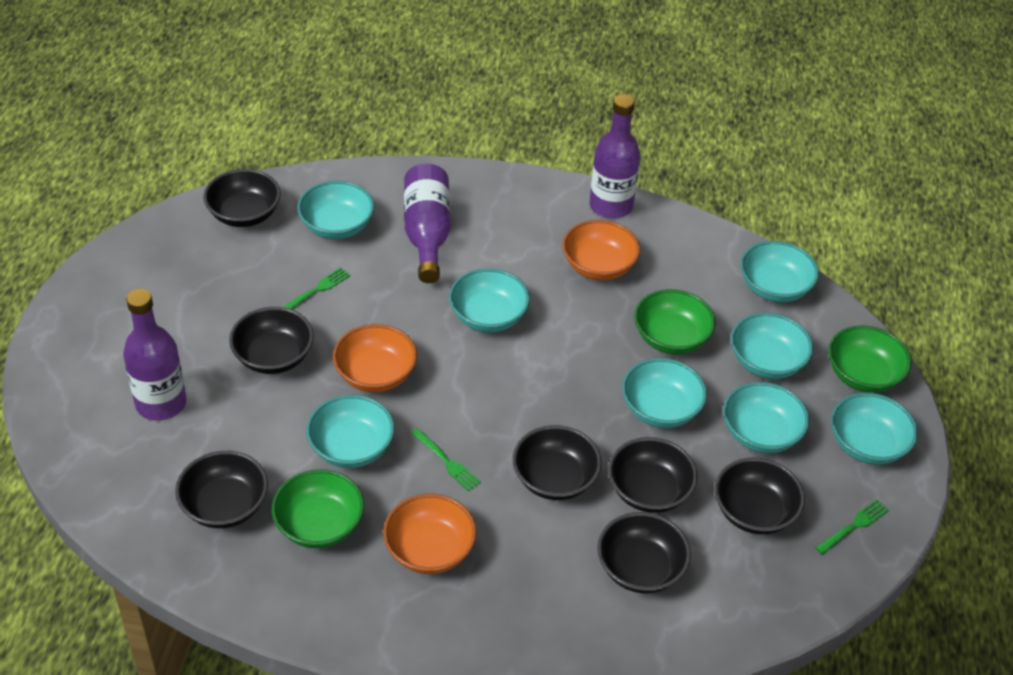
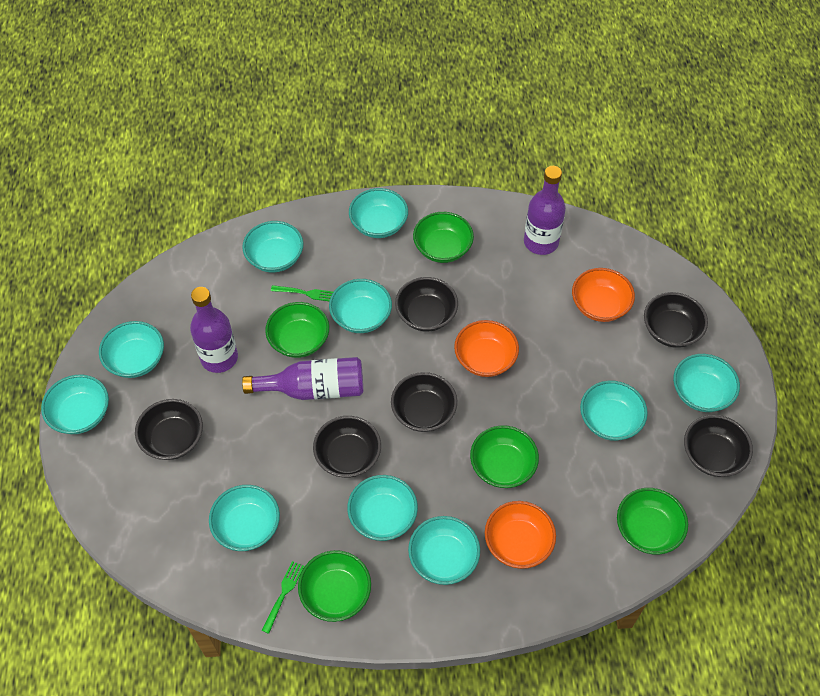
black bowl: 7 -> 6
green bowl: 3 -> 5
green fork: 3 -> 2
turquoise bowl: 8 -> 10

